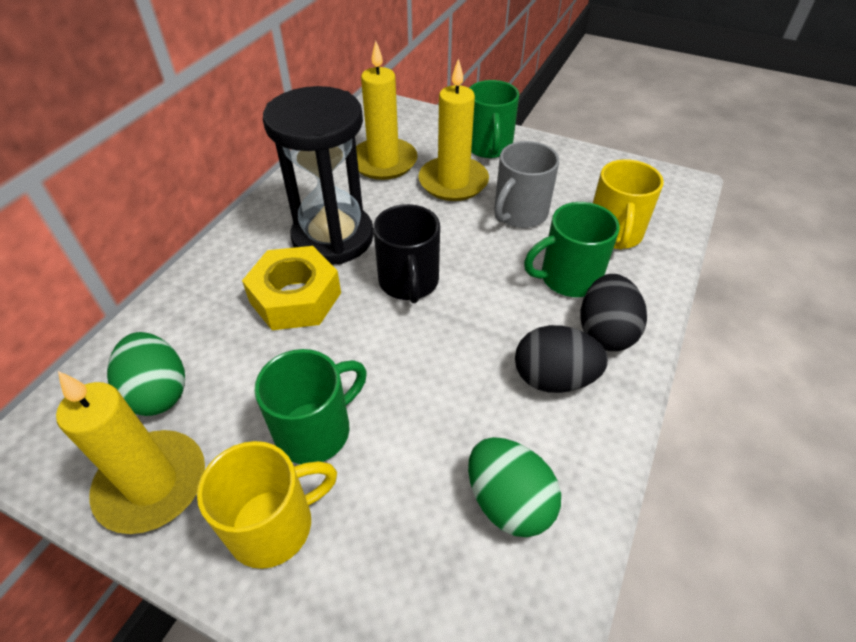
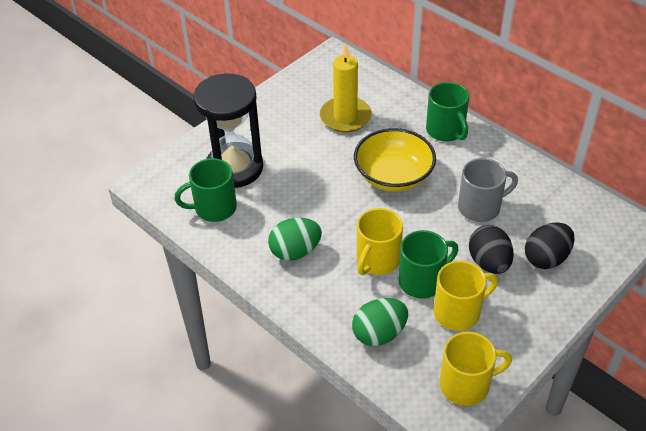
black mug: 1 -> 0
yellow bowl: 0 -> 1
yellow candle: 3 -> 1
yellow mug: 2 -> 3
yellow nut: 1 -> 0

